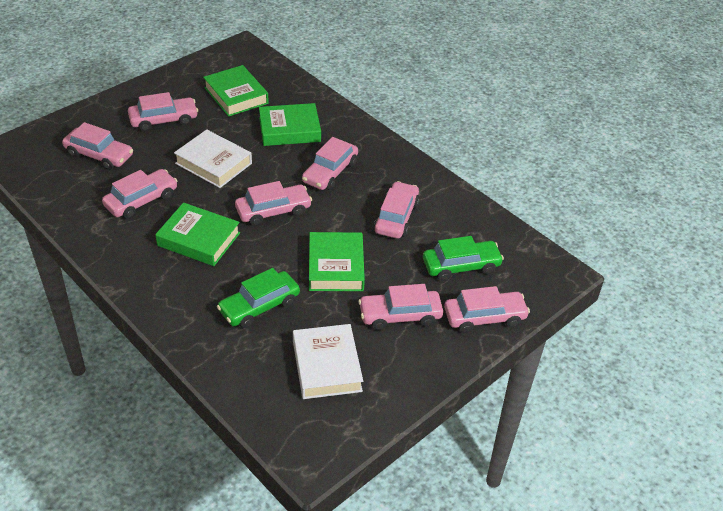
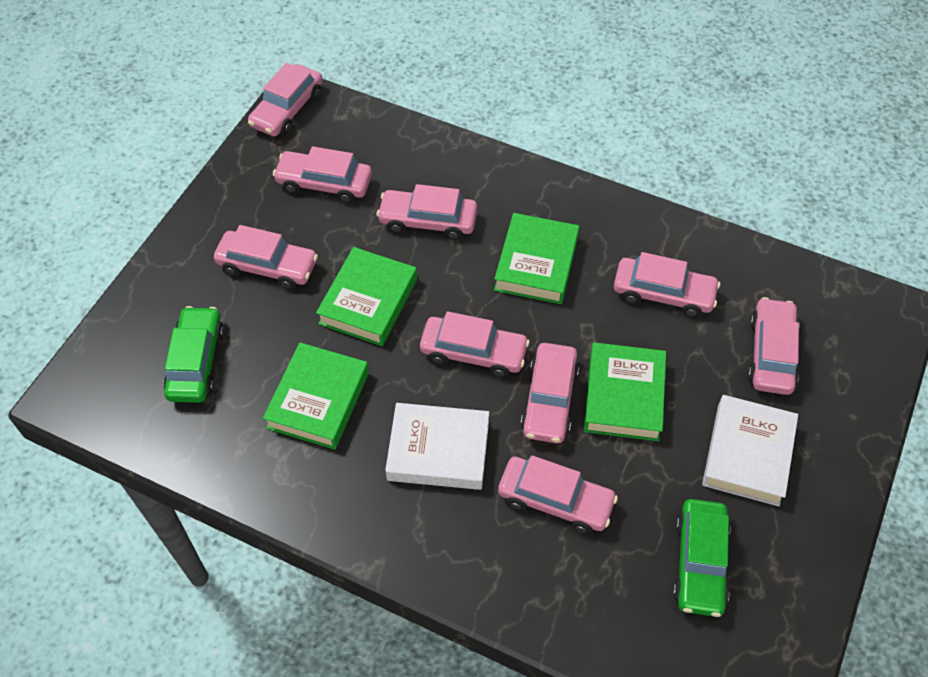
pink car: 8 -> 9

